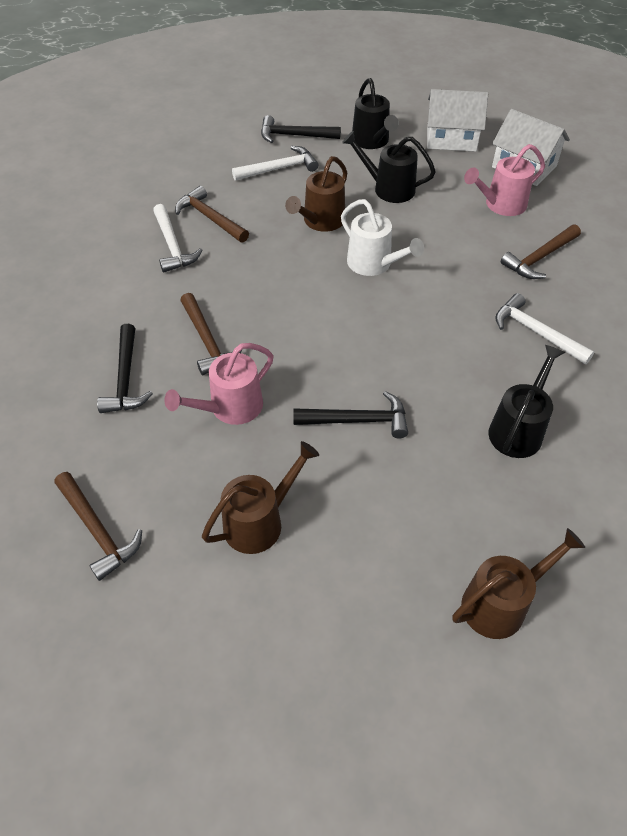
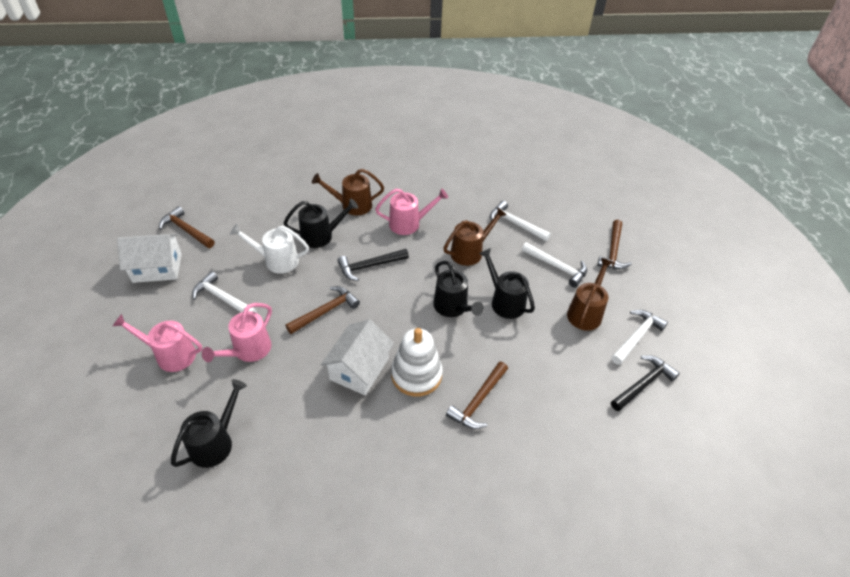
black hammer: 3 -> 2
black watering can: 3 -> 4
pink watering can: 2 -> 3
white hammer: 3 -> 4
white stacking toy: 0 -> 1

